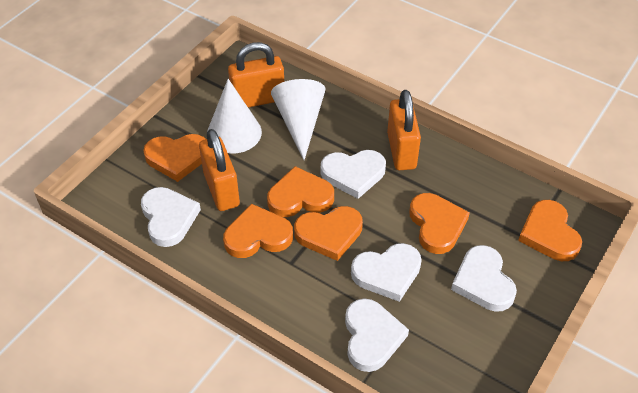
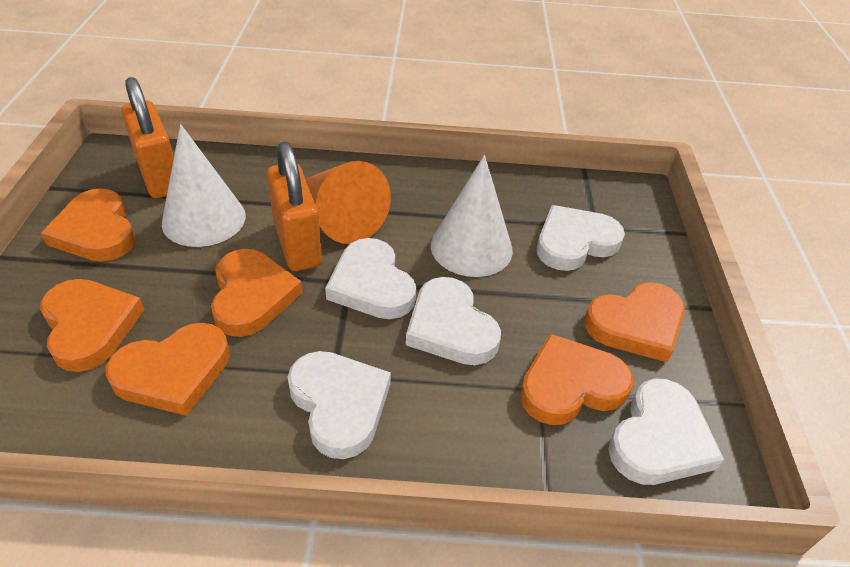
orange cone: 0 -> 1
orange padlock: 3 -> 2

